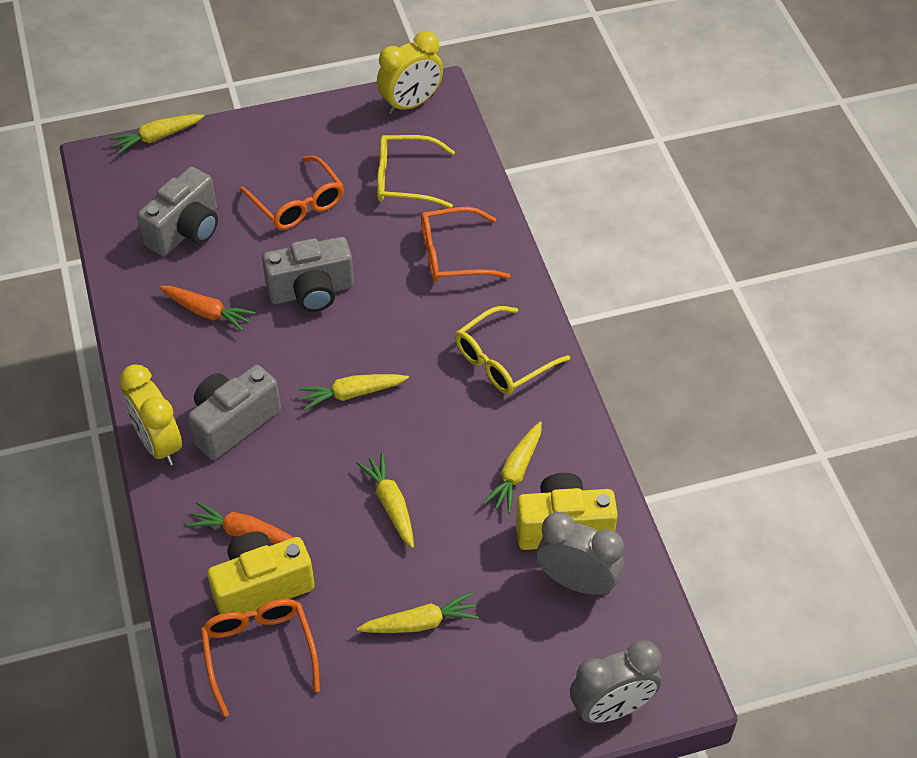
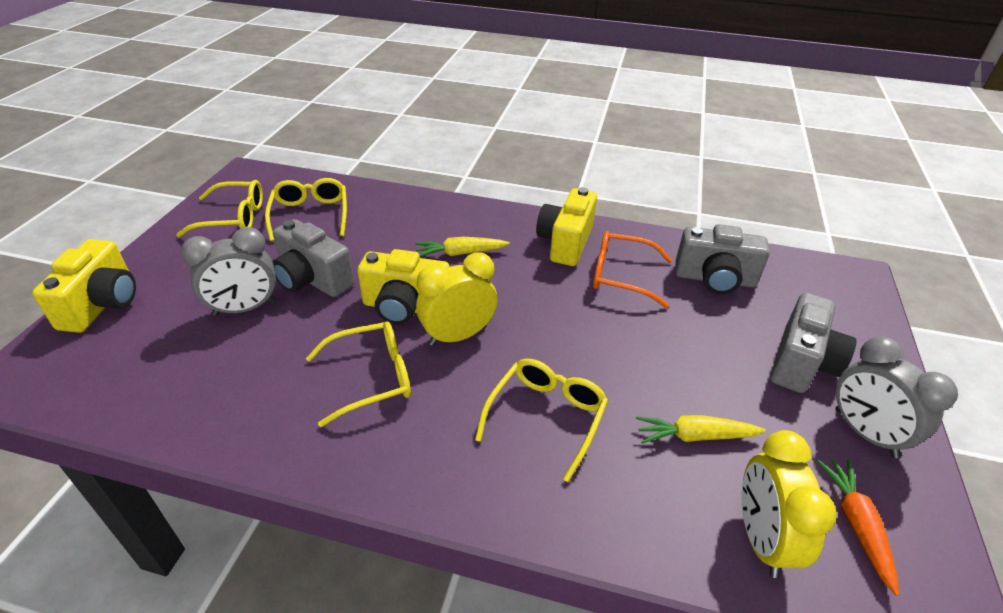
orange carrot: 2 -> 1
orange glasses: 3 -> 1
yellow camera: 2 -> 3
yellow carrot: 5 -> 2
yellow glasses: 2 -> 4

